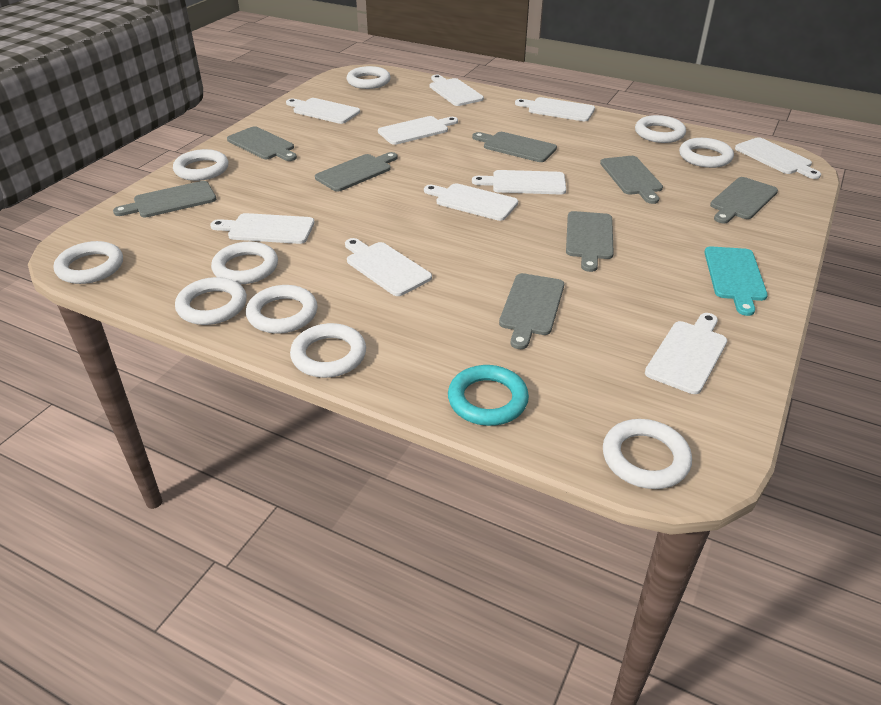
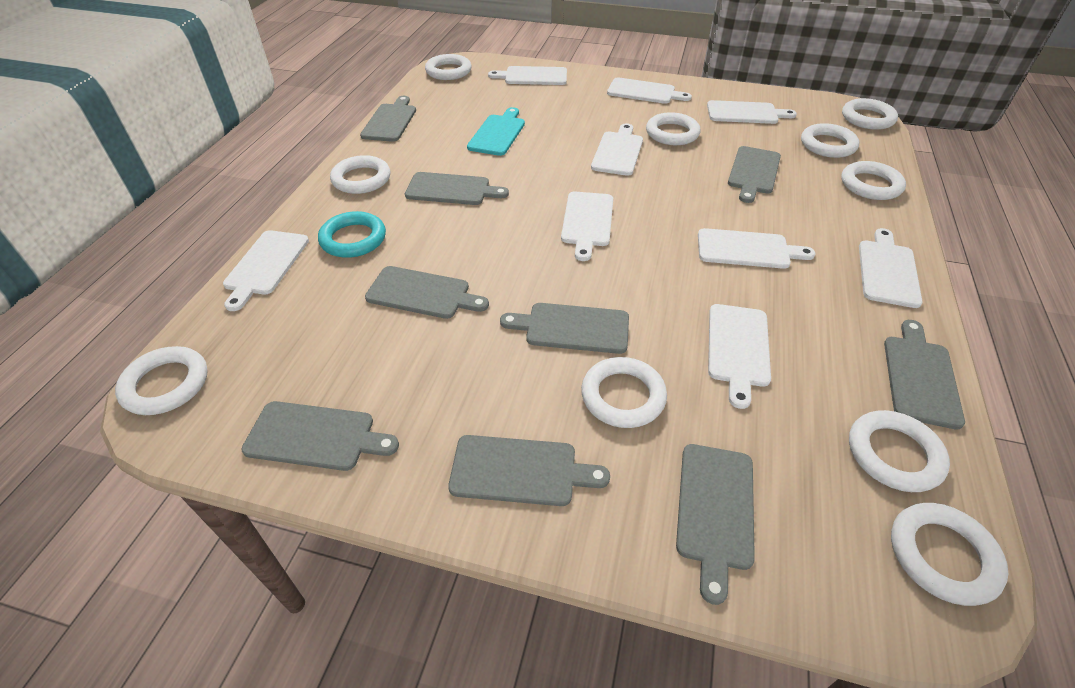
grey cutting board: 8 -> 9
white cutting board: 10 -> 9

